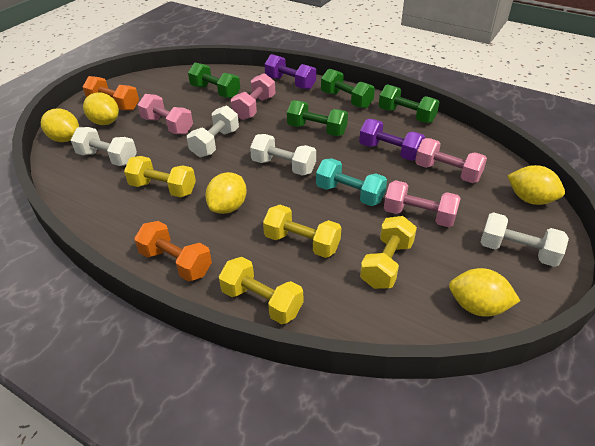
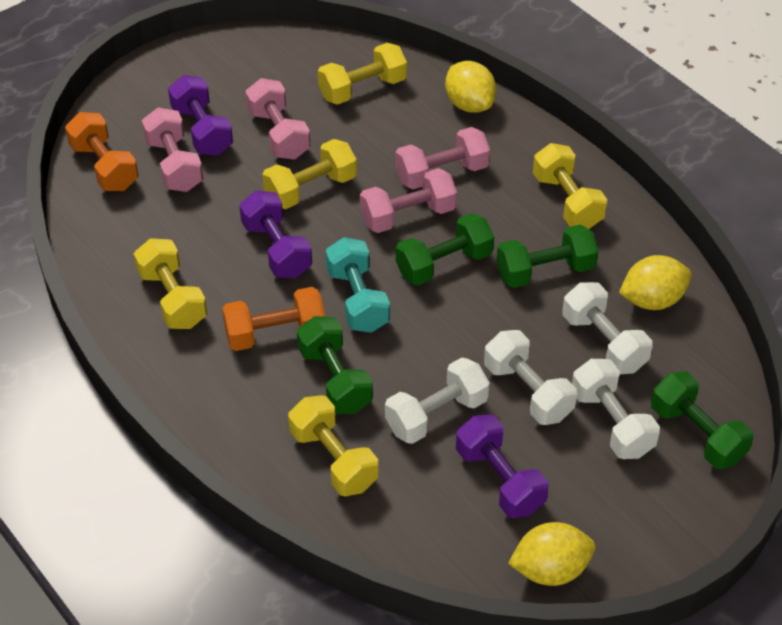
purple dumbbell: 2 -> 3
yellow dumbbell: 4 -> 5
yellow lemon: 5 -> 3

